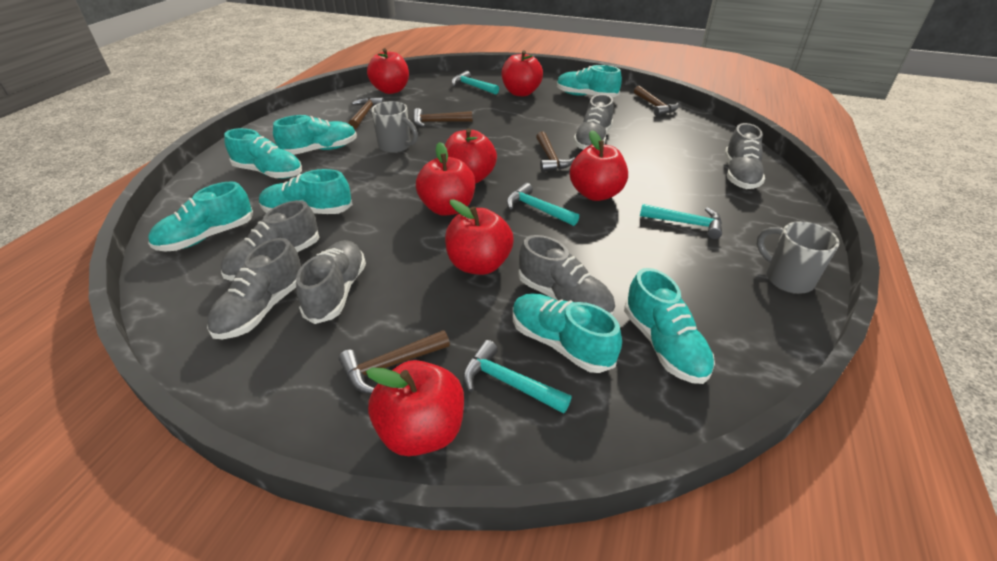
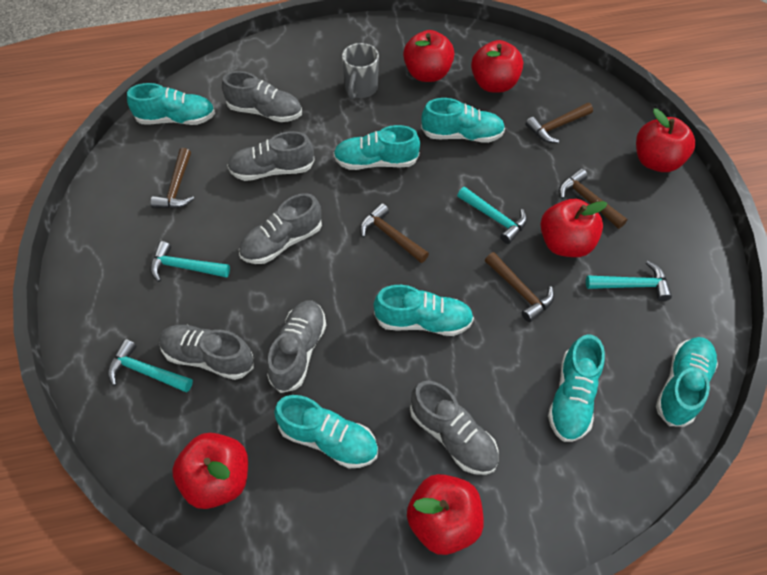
grey mug: 2 -> 1
red apple: 7 -> 6

